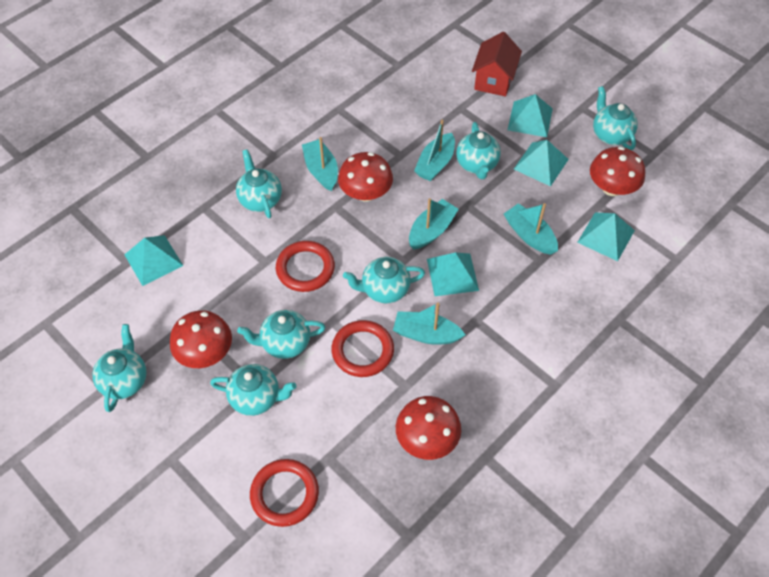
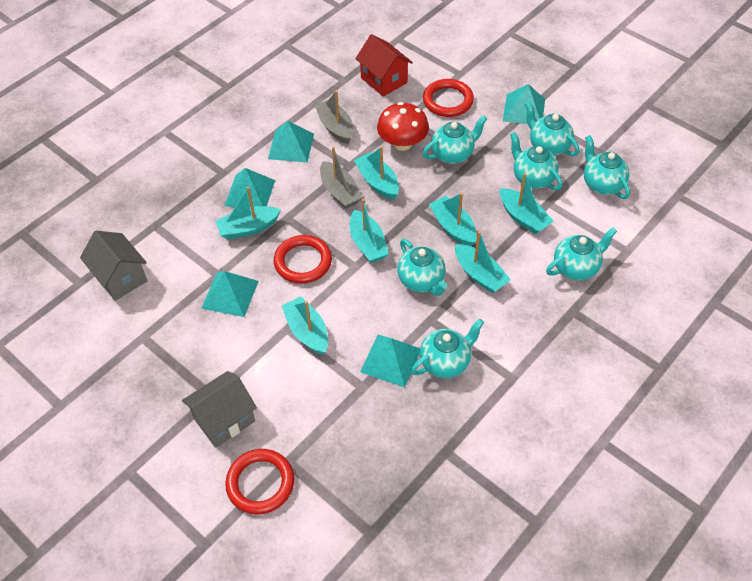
grey boat: 0 -> 2
grey house: 0 -> 2
red mushroom: 4 -> 1
turquoise boat: 5 -> 7

